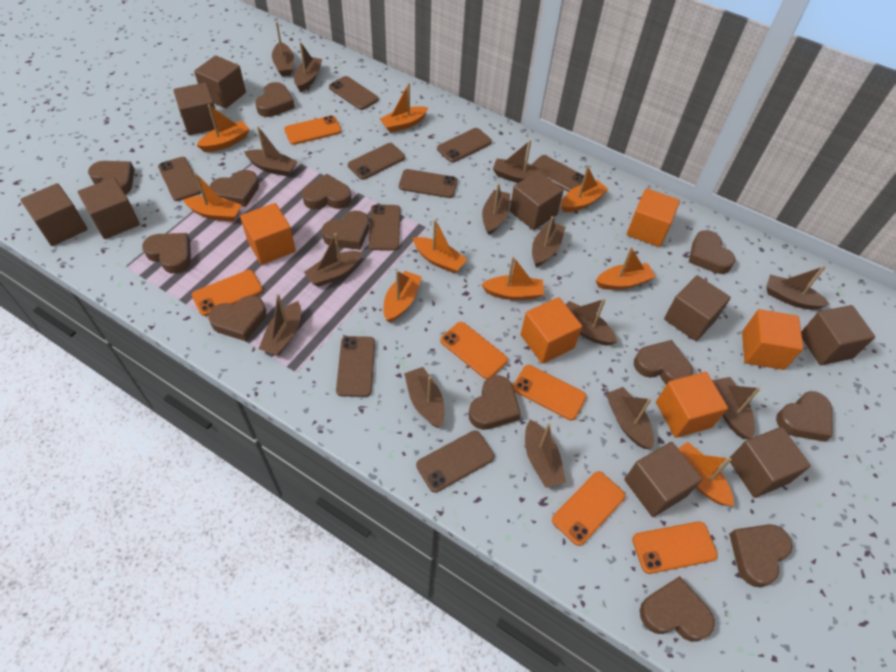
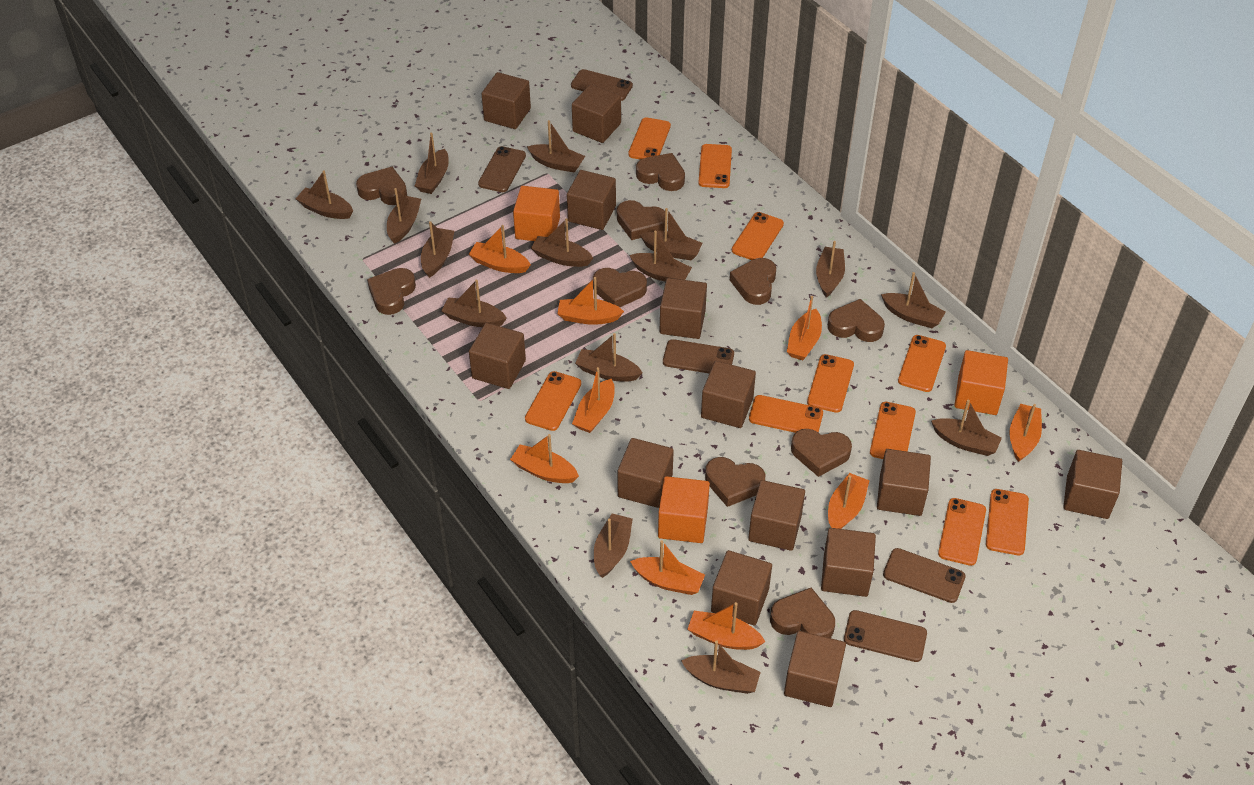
brown boat: 14 -> 15
brown cube: 9 -> 13
brown heart: 13 -> 10
brown phone: 9 -> 5
orange cube: 5 -> 3
orange phone: 6 -> 10

